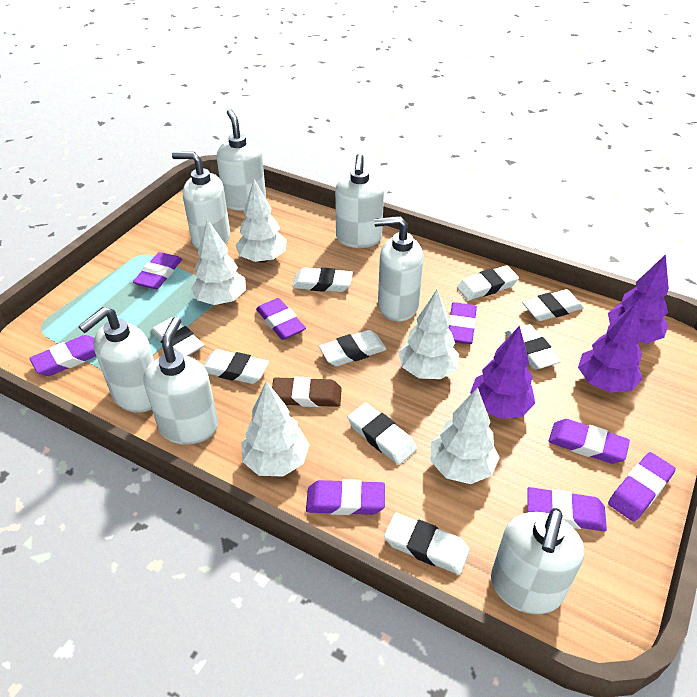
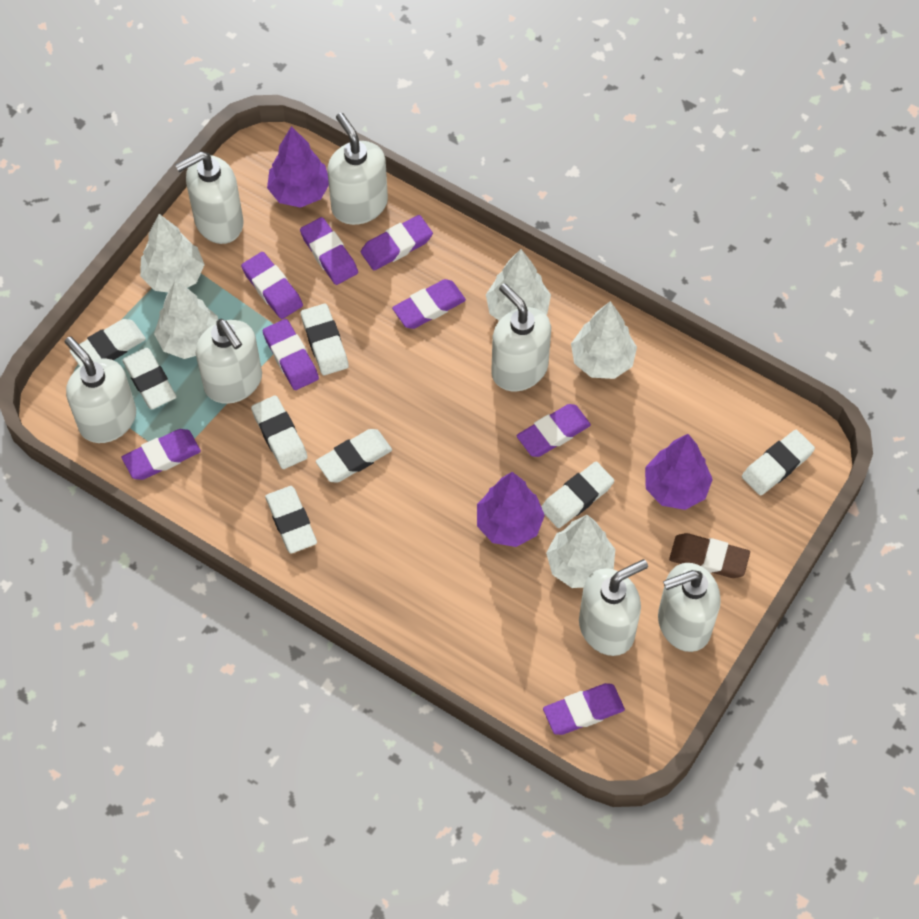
white eraser: 9 -> 8

